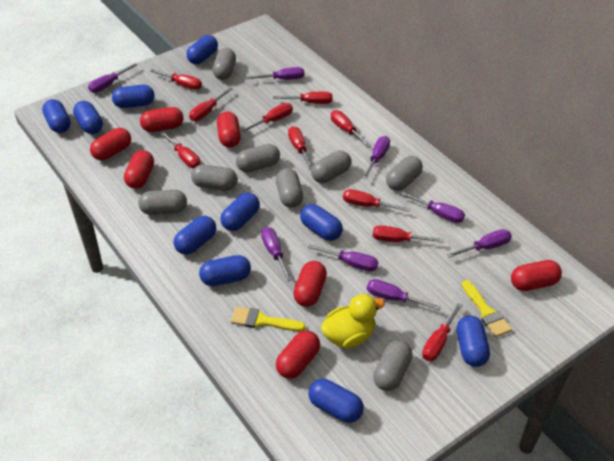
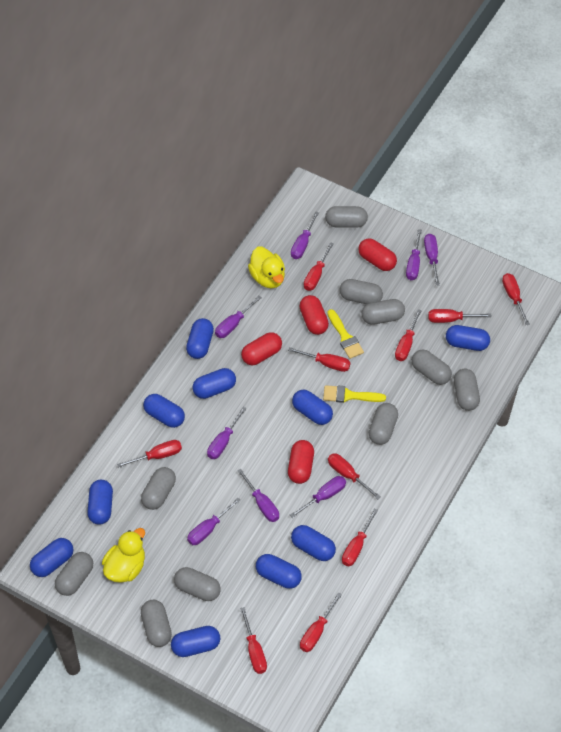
grey capsule: 8 -> 10
red capsule: 7 -> 4
yellow duck: 1 -> 2

